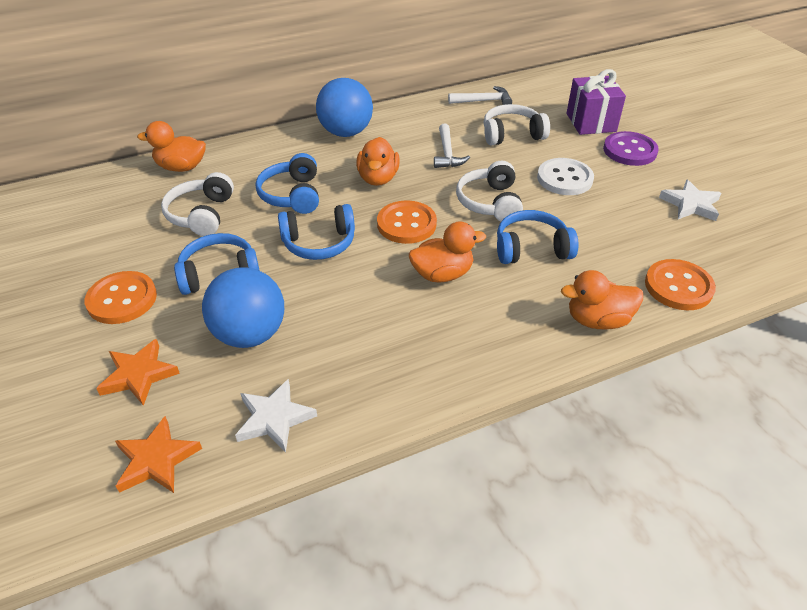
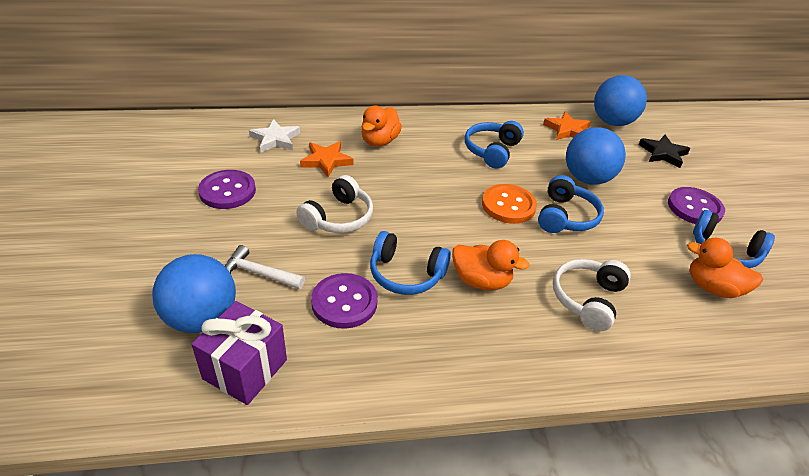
black star: 0 -> 1
blue ball: 2 -> 3
orange button: 3 -> 1
orange duck: 4 -> 3
purple button: 1 -> 3
white button: 1 -> 0
white hammer: 2 -> 1
white headphones: 3 -> 2
white star: 2 -> 1

